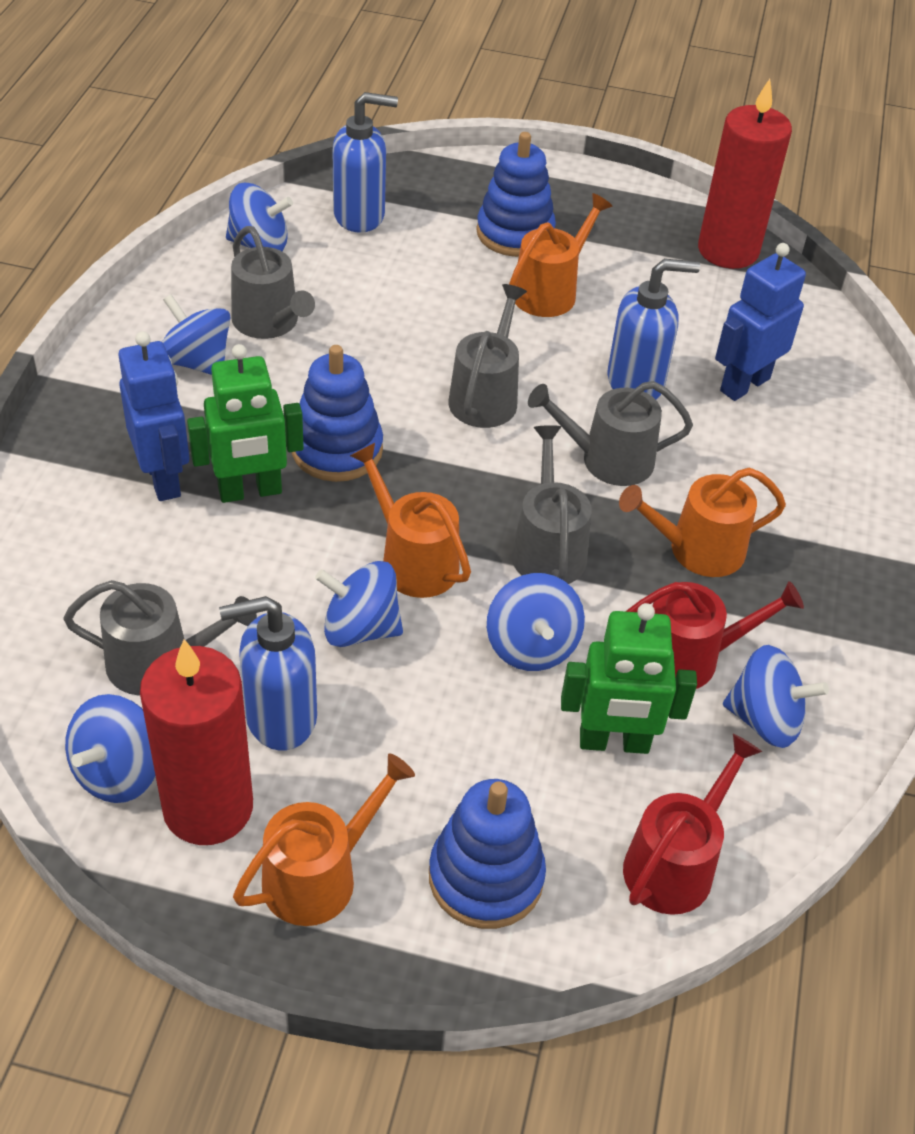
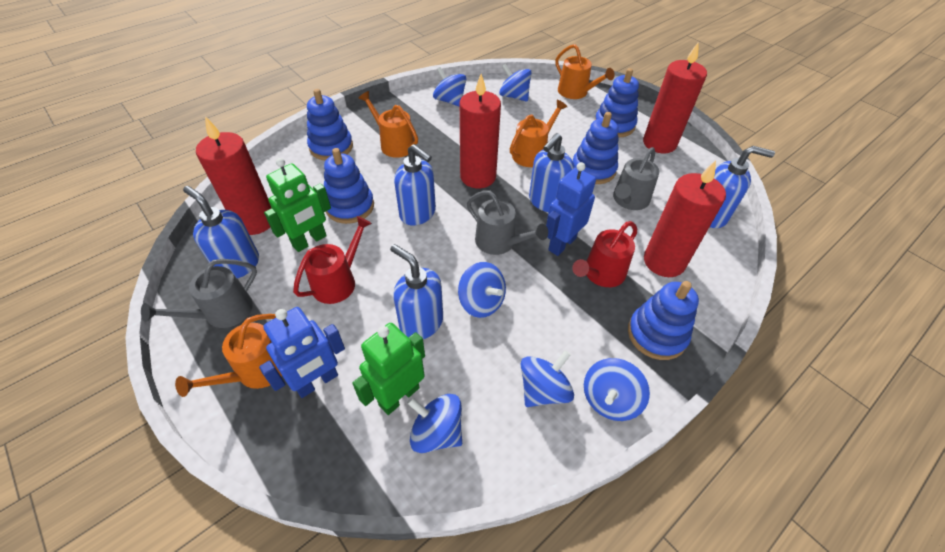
blue soap dispenser: 3 -> 5
blue stacking toy: 3 -> 5
grey watering can: 5 -> 3
red candle: 2 -> 4

